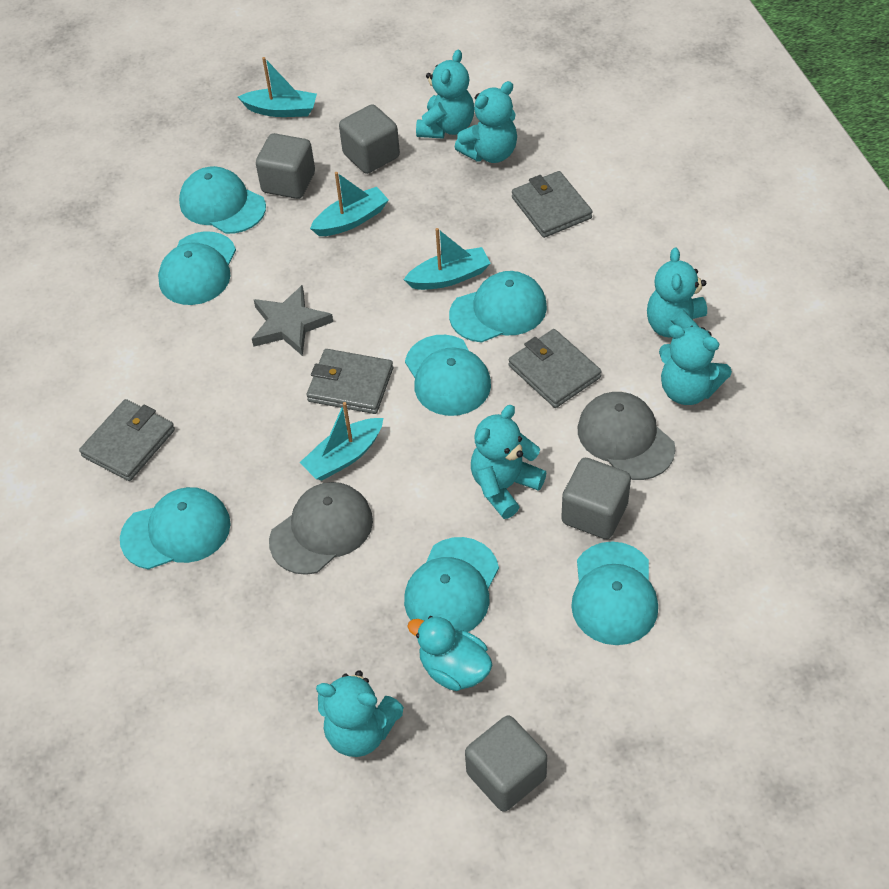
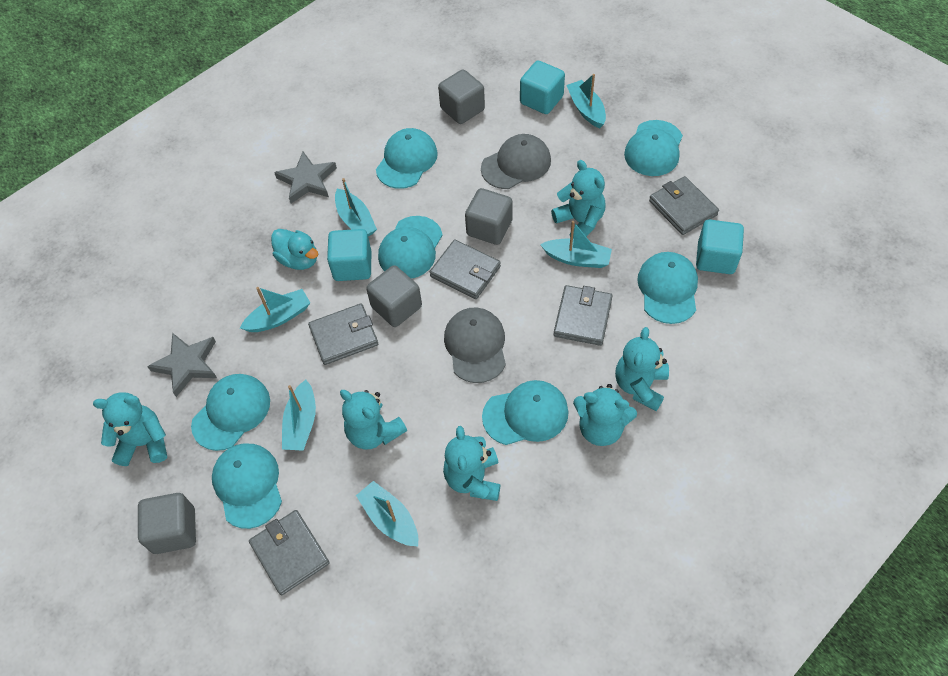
grey star: 1 -> 2
grey wallet: 4 -> 5
turquoise boat: 4 -> 6
turquoise cube: 0 -> 3

